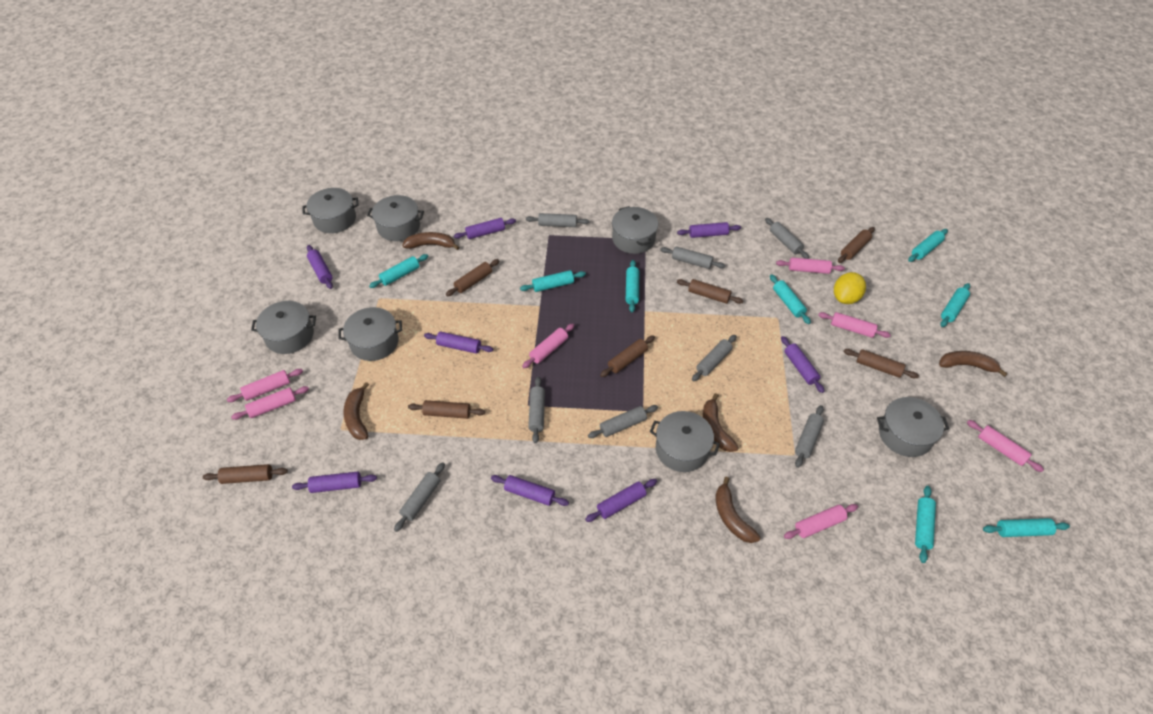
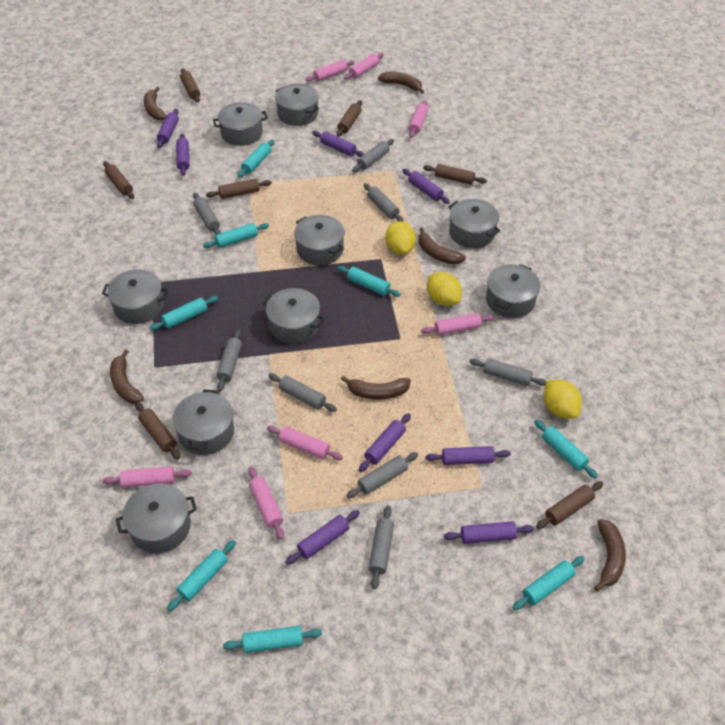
brown banana: 5 -> 6
grey pot: 7 -> 9
yellow lemon: 1 -> 3

